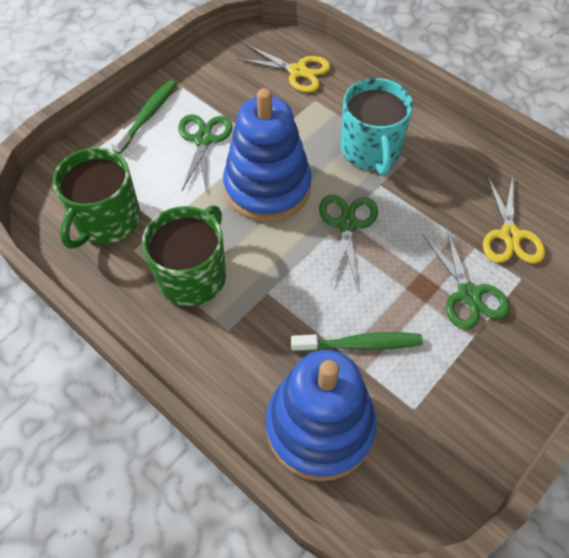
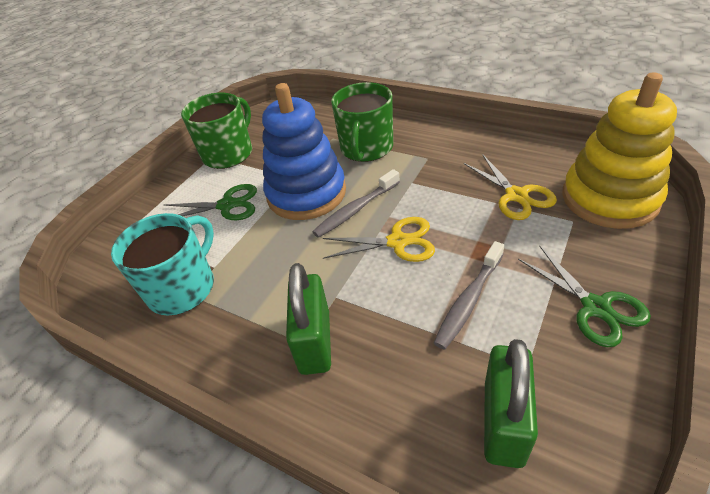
blue stacking toy: 2 -> 1
green padlock: 0 -> 2
green scissors: 3 -> 2
green toothbrush: 2 -> 0
grey toothbrush: 0 -> 2
yellow stacking toy: 0 -> 1

